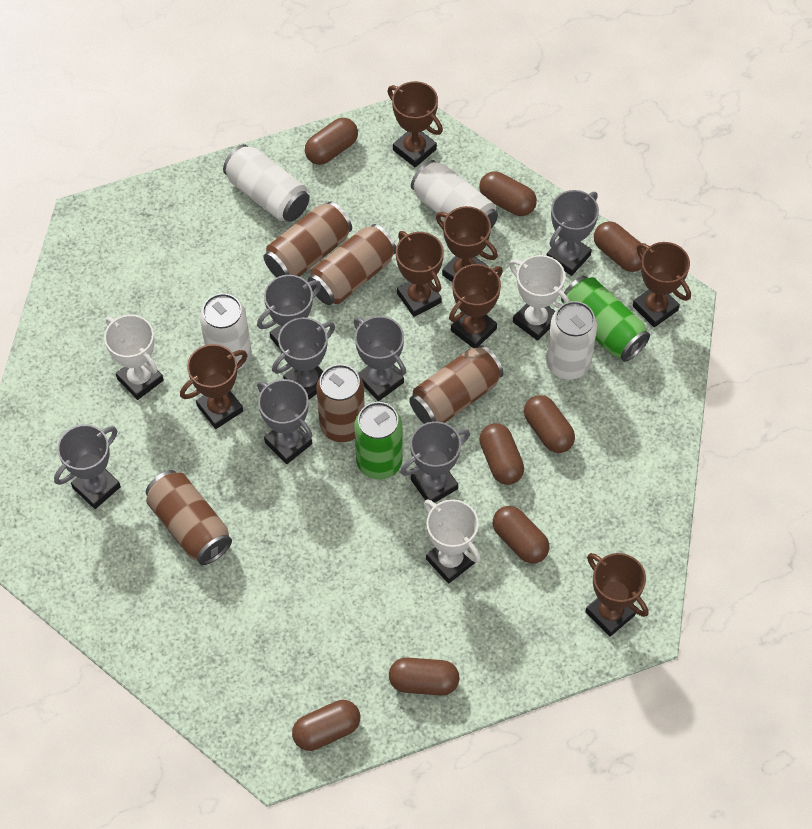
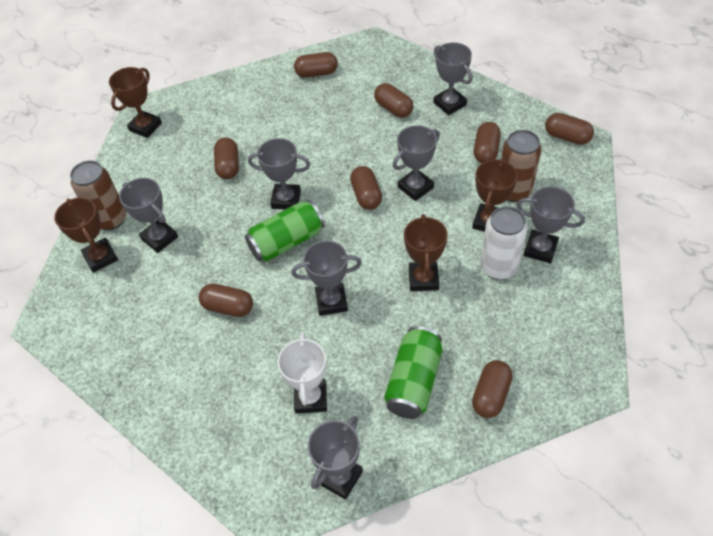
brown can: 5 -> 2
brown trophy: 7 -> 4
white can: 4 -> 1
white trophy: 3 -> 1

